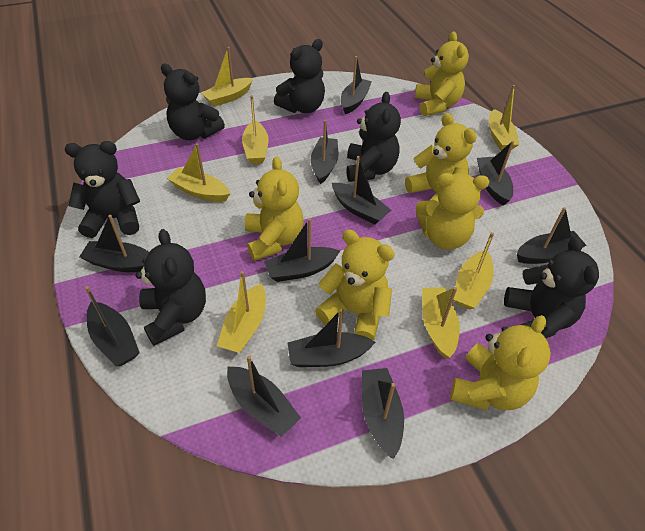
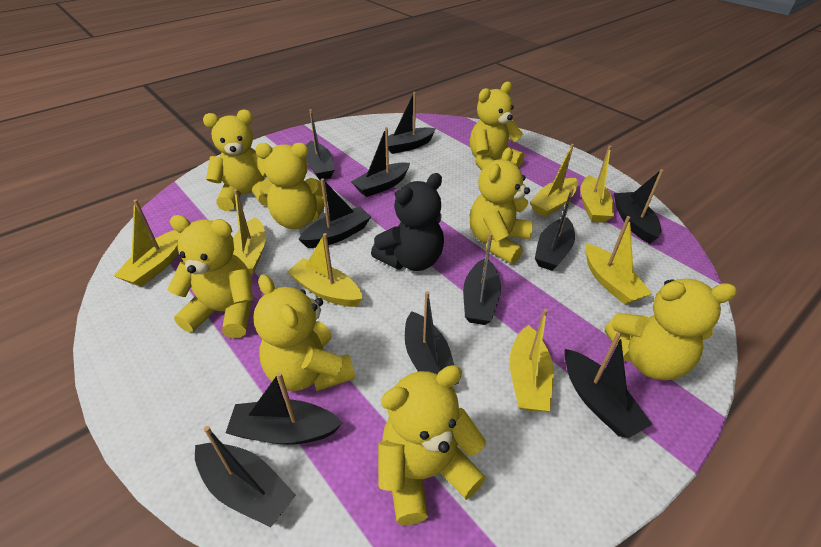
black teddy bear: 6 -> 1
yellow teddy bear: 6 -> 8

